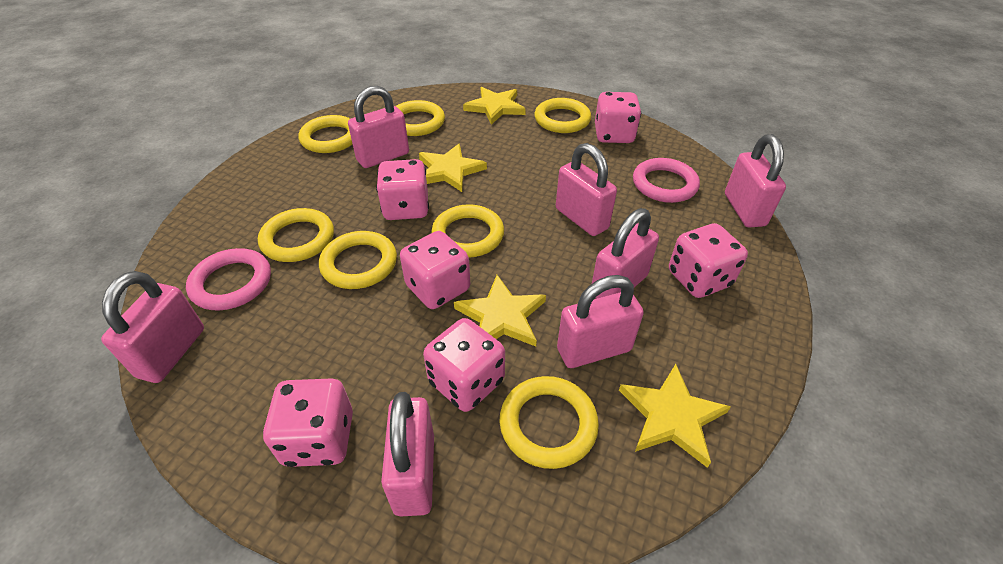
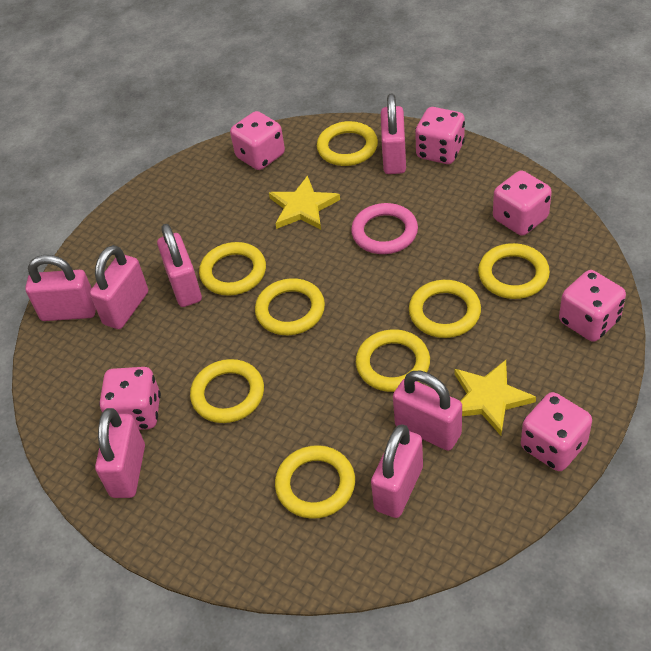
pink ring: 2 -> 1
yellow ring: 7 -> 8
yellow star: 4 -> 2

